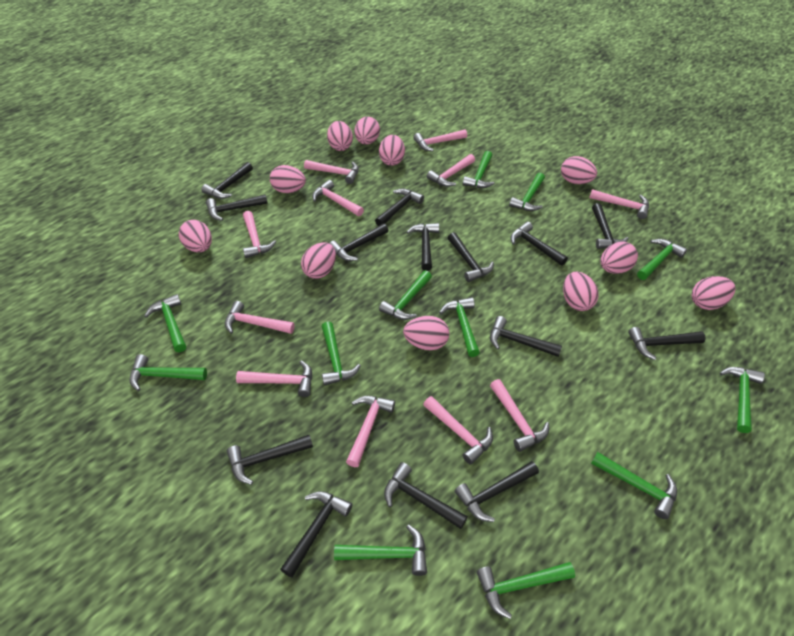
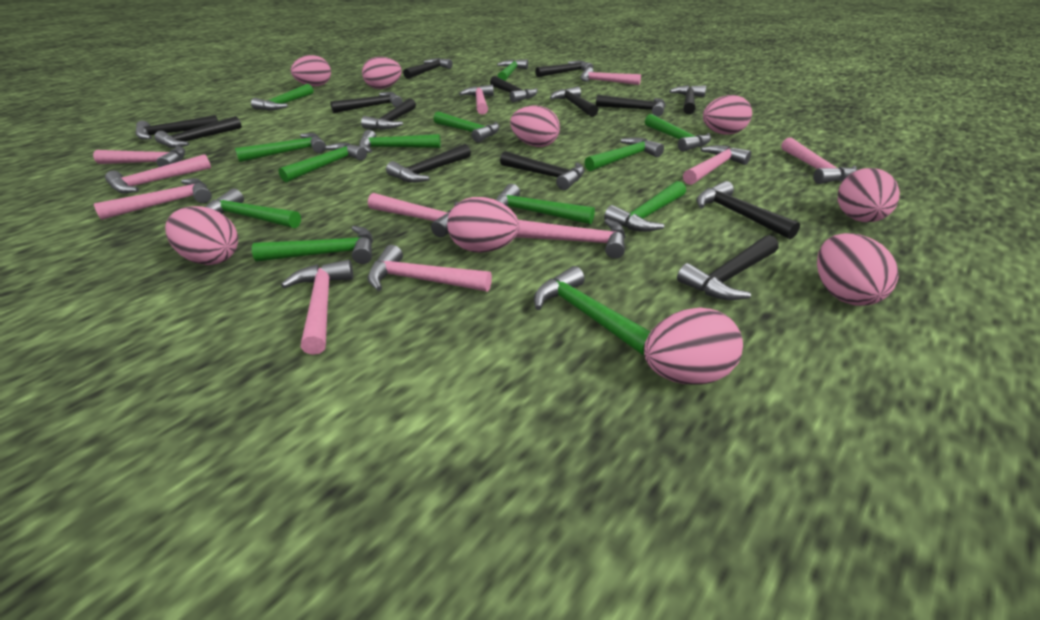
green hammer: 12 -> 13
pink egg: 11 -> 9

